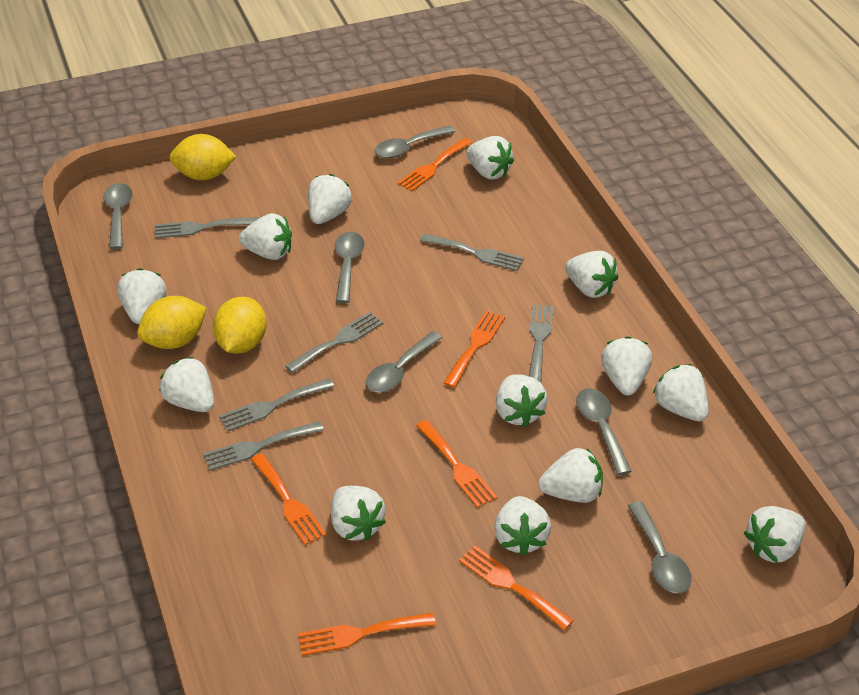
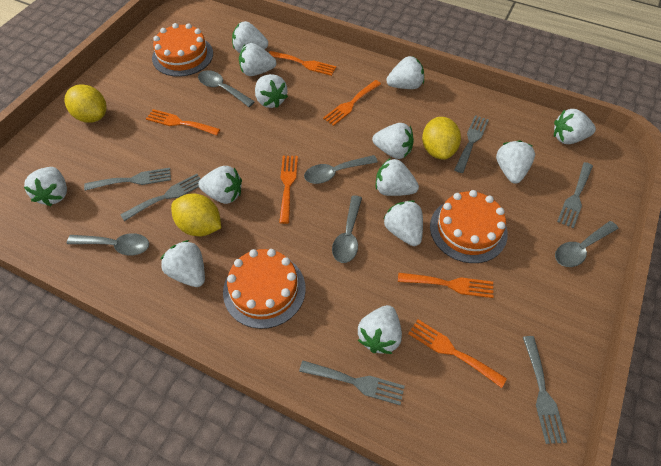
grey spoon: 6 -> 5
orange cake: 0 -> 3

